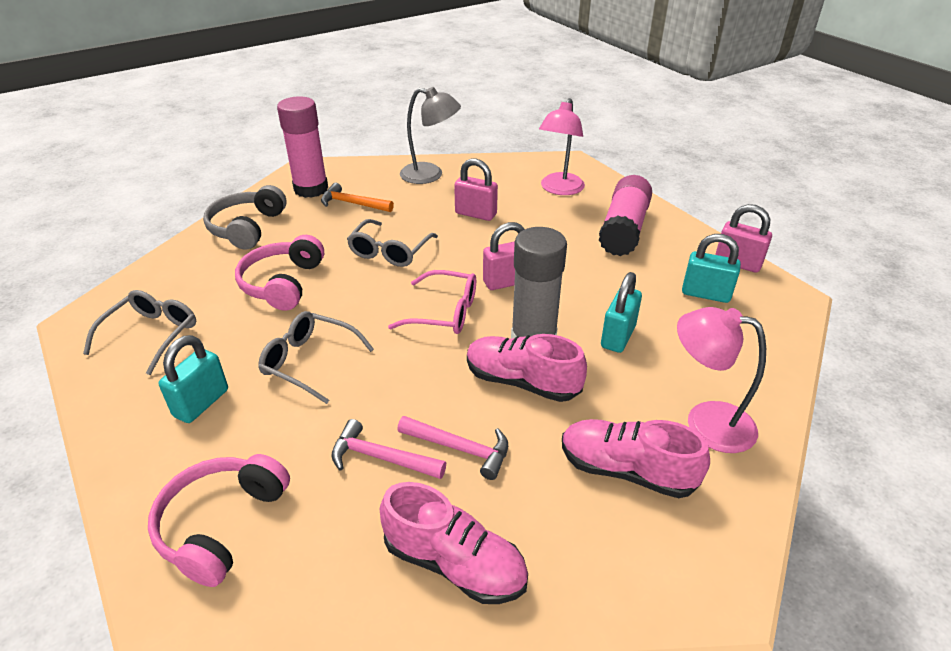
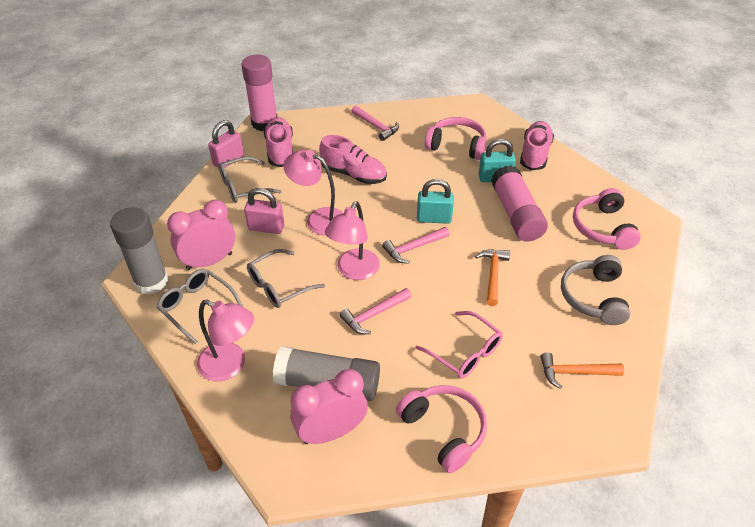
grey glue stick: 1 -> 2
grey lamp: 1 -> 0
orange hammer: 1 -> 2
pink clock: 0 -> 2
pink hammer: 2 -> 3
pink headphones: 2 -> 3
pink lamp: 2 -> 3
pink padlock: 3 -> 2
turquoise padlock: 3 -> 2

